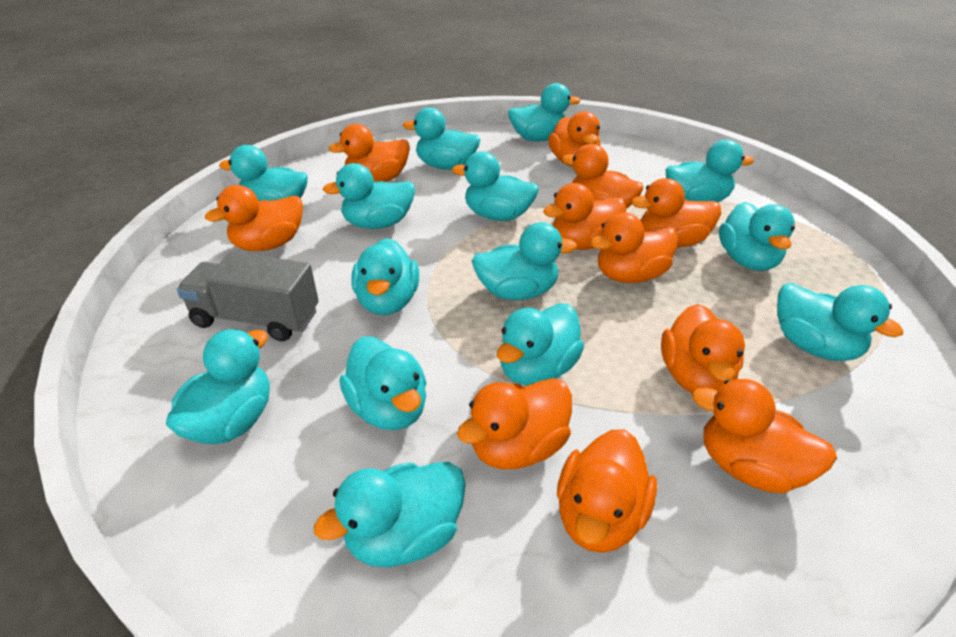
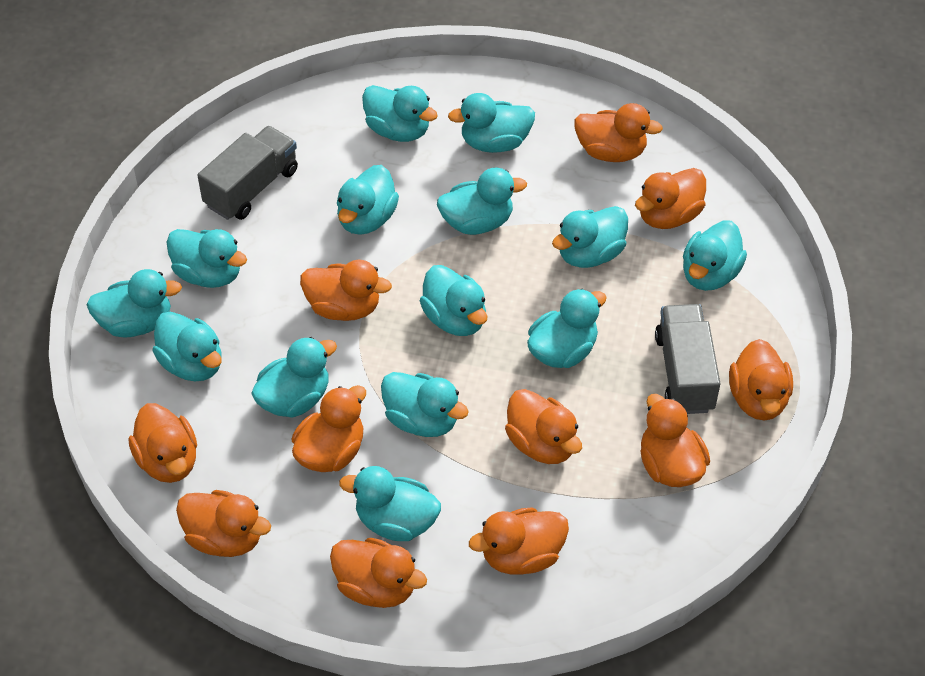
grey truck: 1 -> 2

